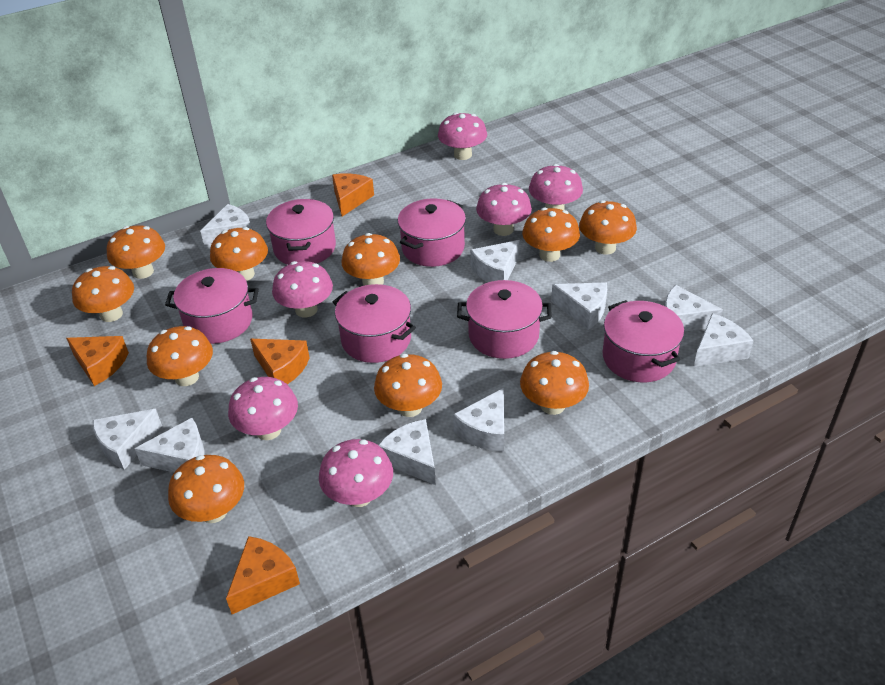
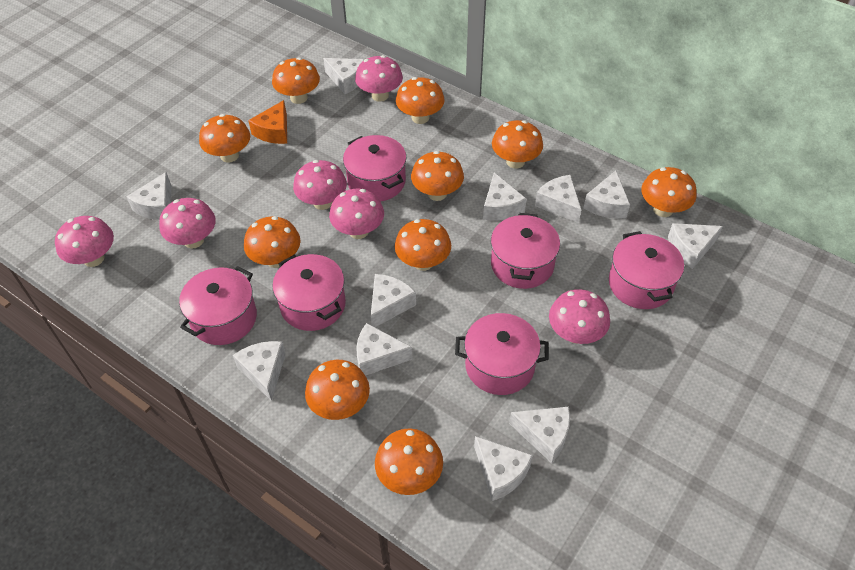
orange cheese: 4 -> 1
white cheese: 9 -> 11

